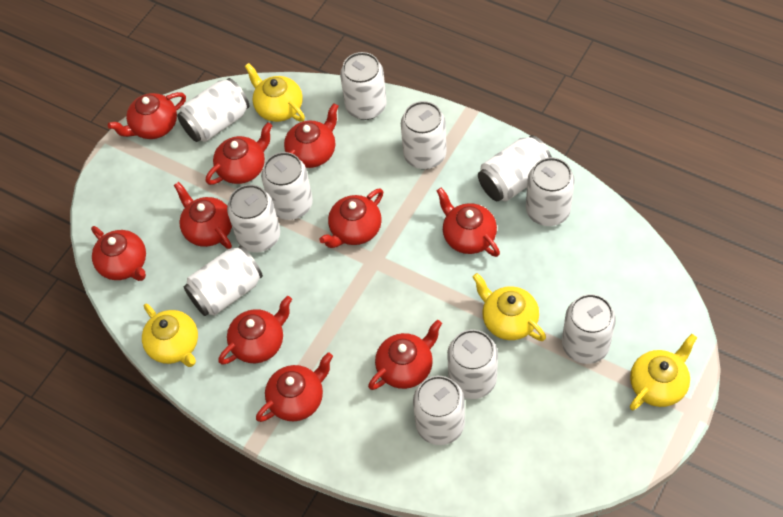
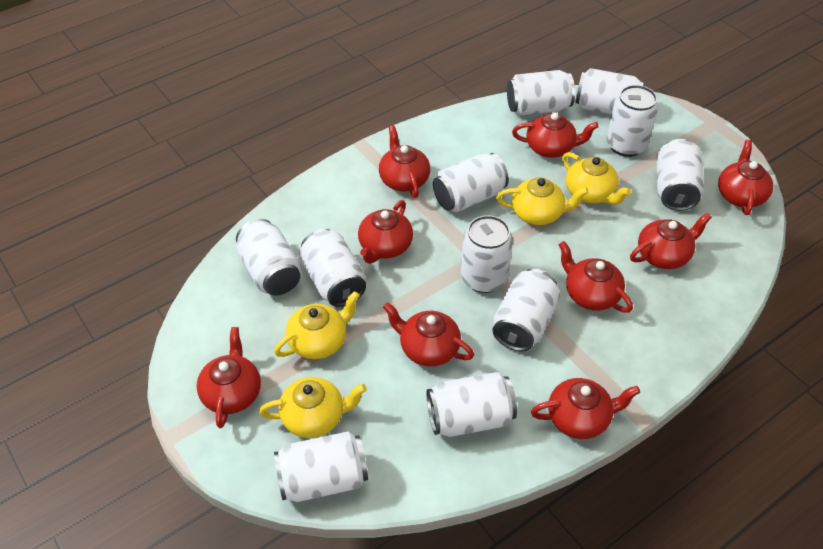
red teapot: 10 -> 9

